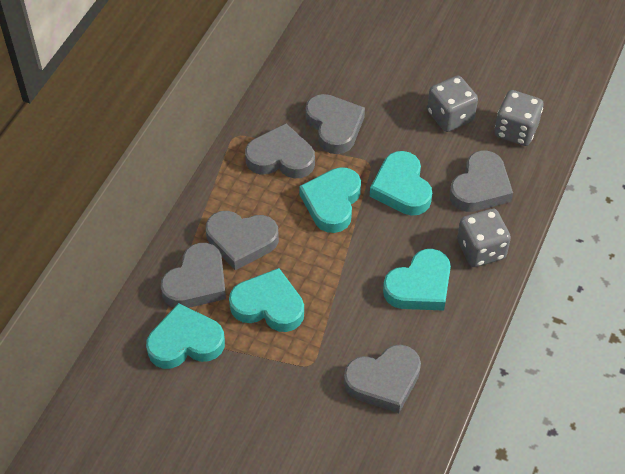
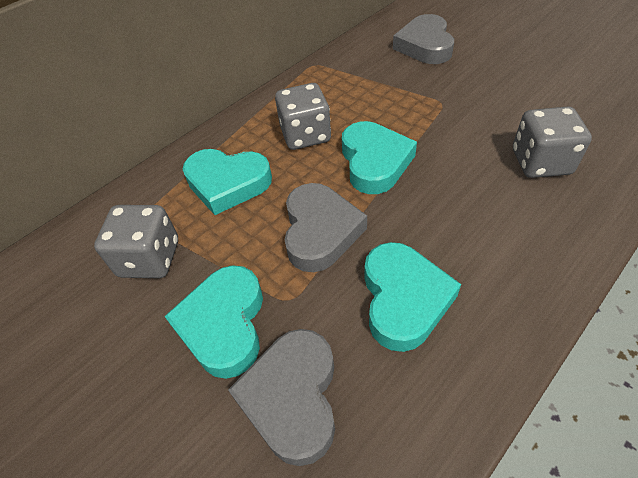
grey heart: 6 -> 3
turquoise heart: 5 -> 4

